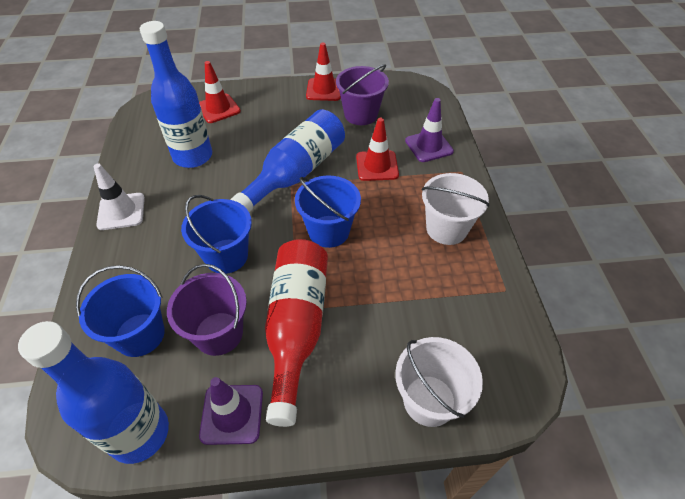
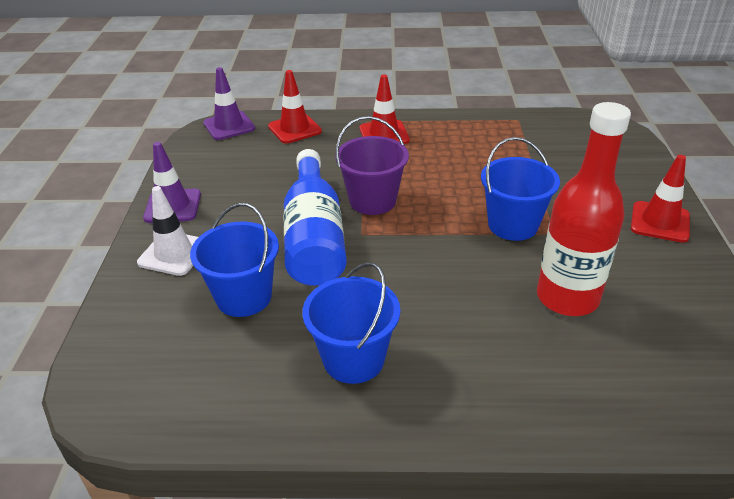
blue bottle: 3 -> 1
purple bucket: 2 -> 1
white bucket: 2 -> 0

